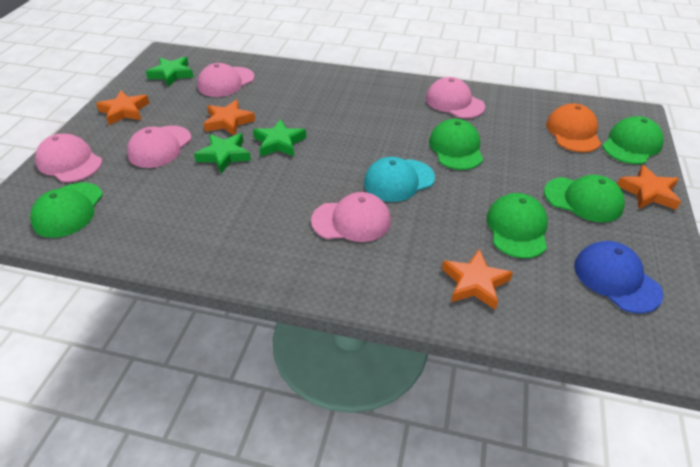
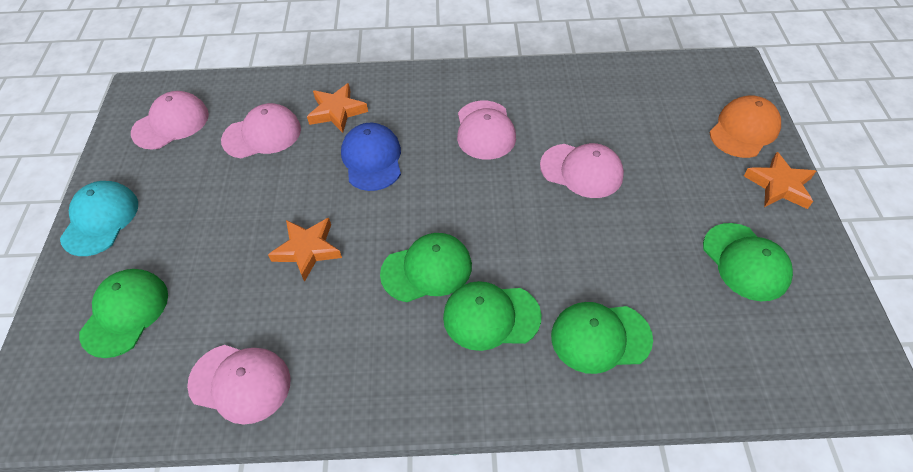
green star: 3 -> 0
orange star: 4 -> 3

